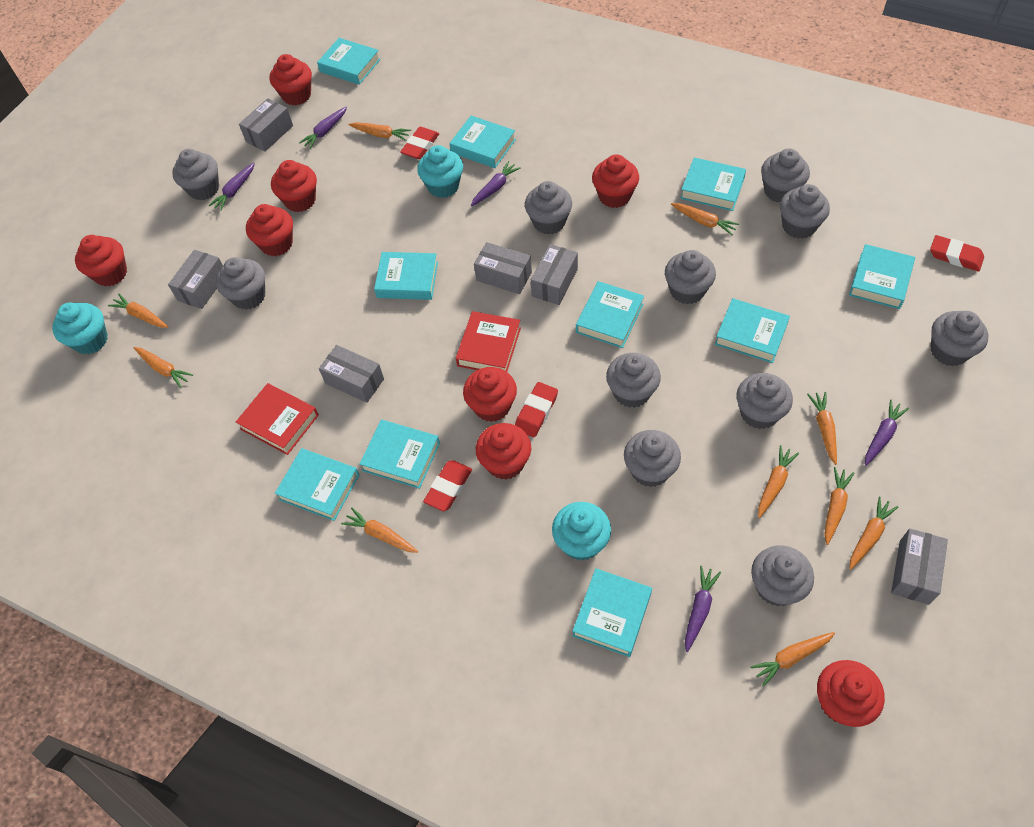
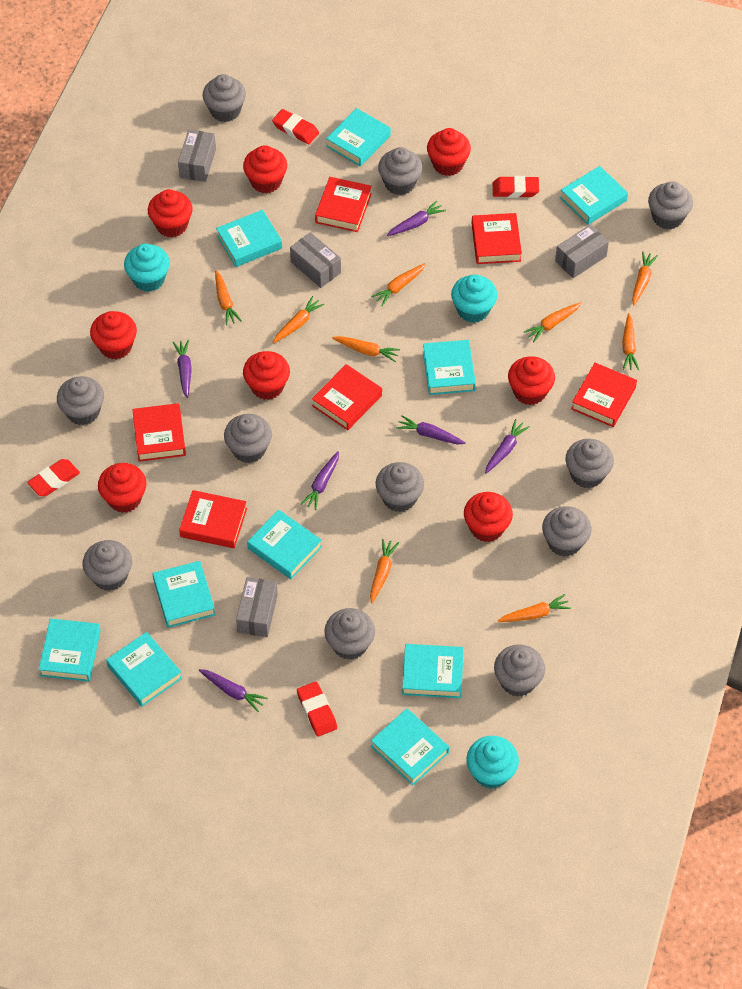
grey box: 6 -> 4
orange carrot: 10 -> 9
purple carrot: 5 -> 6
red book: 2 -> 6

